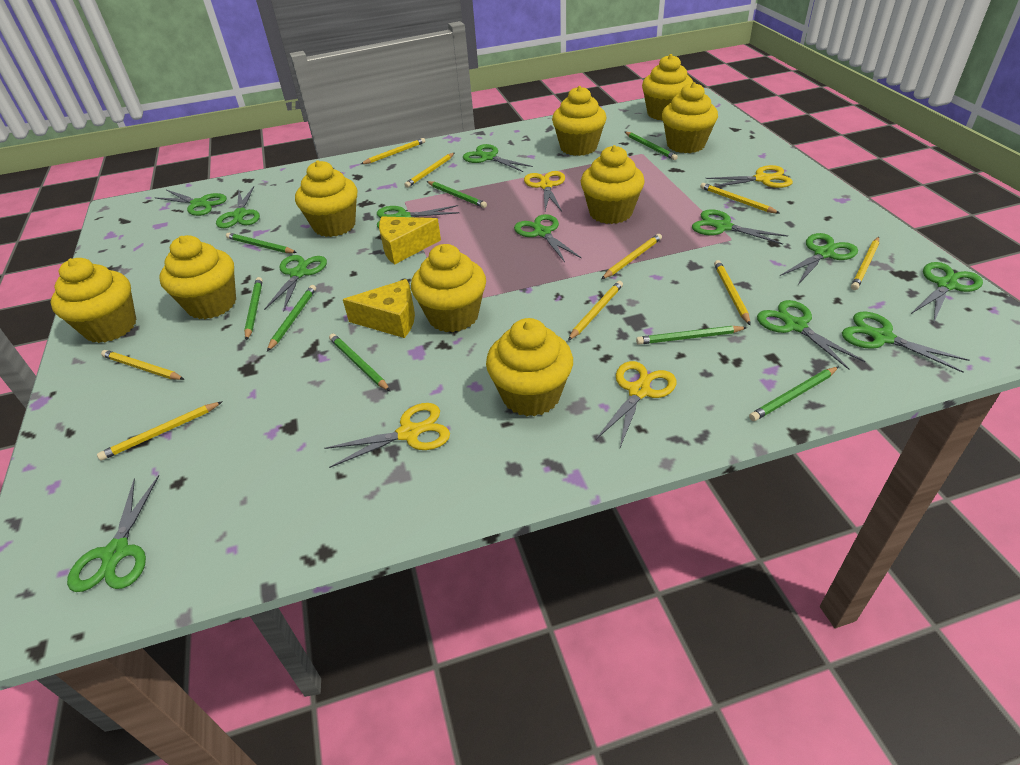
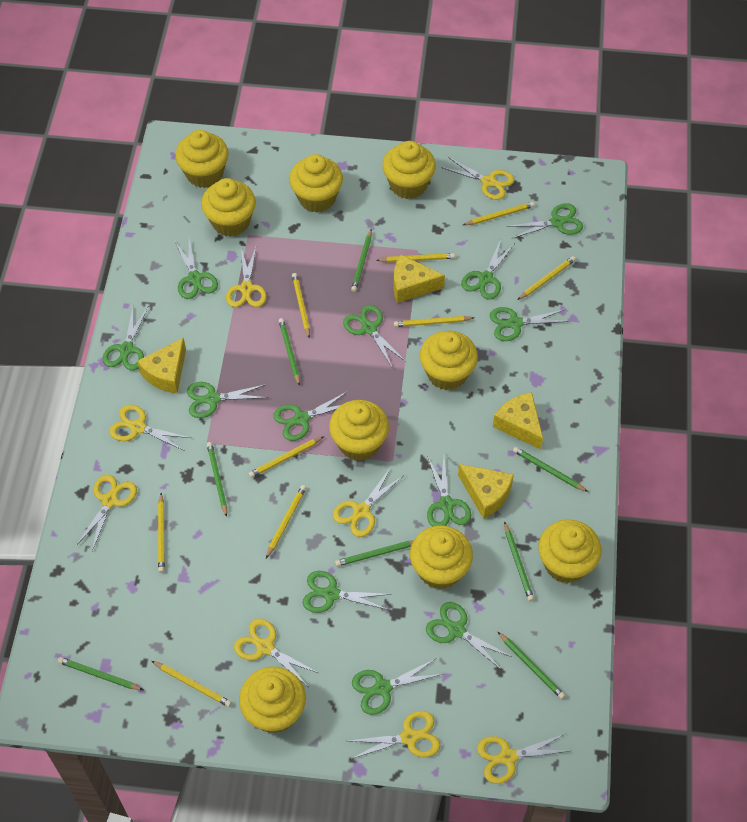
yellow cheese: 2 -> 4
yellow scissors: 4 -> 8

